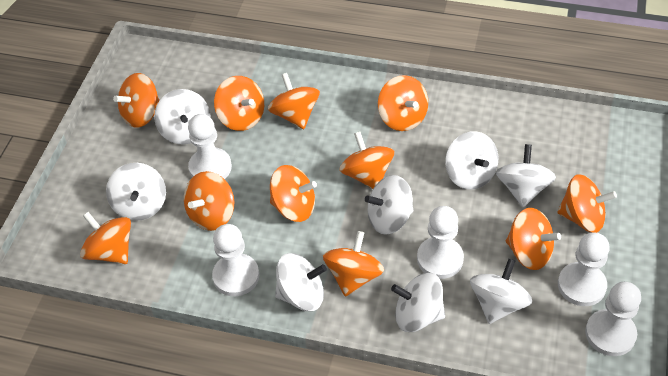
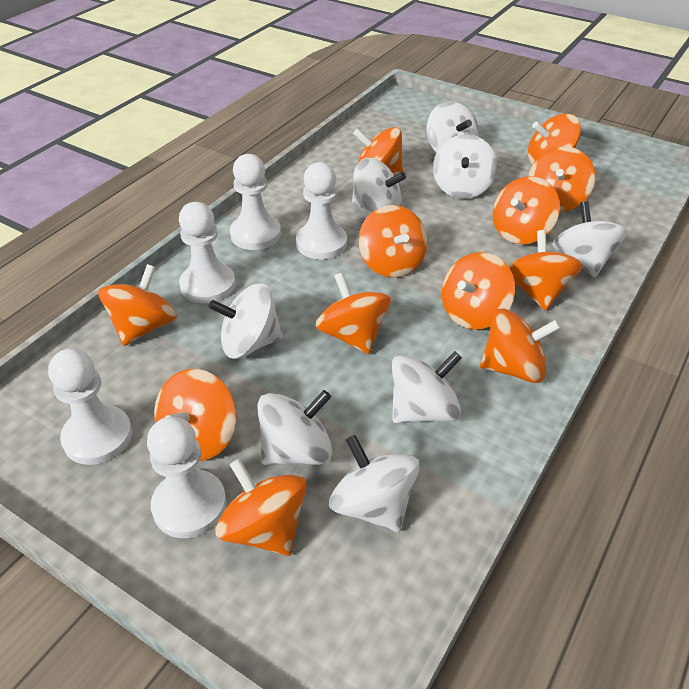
orange spinning top: 11 -> 12

